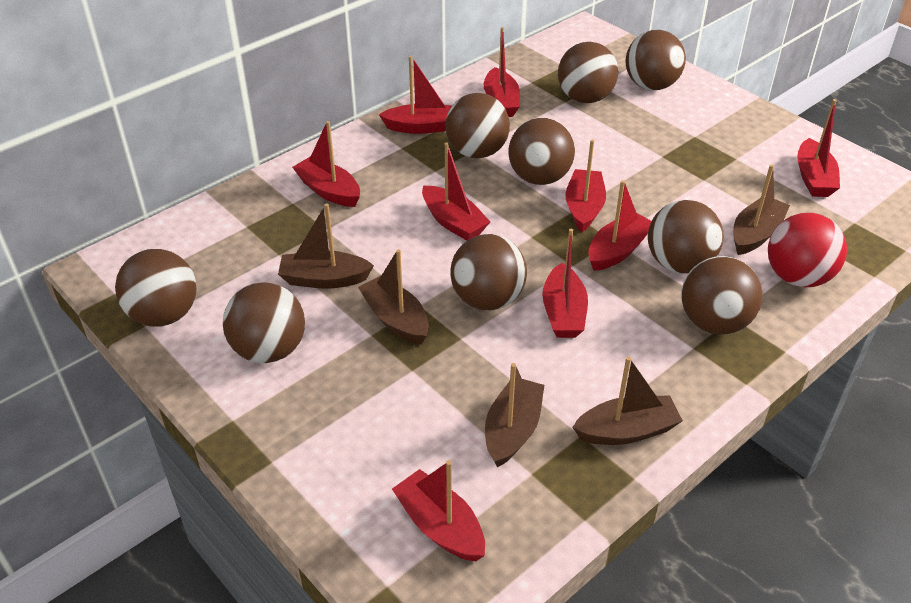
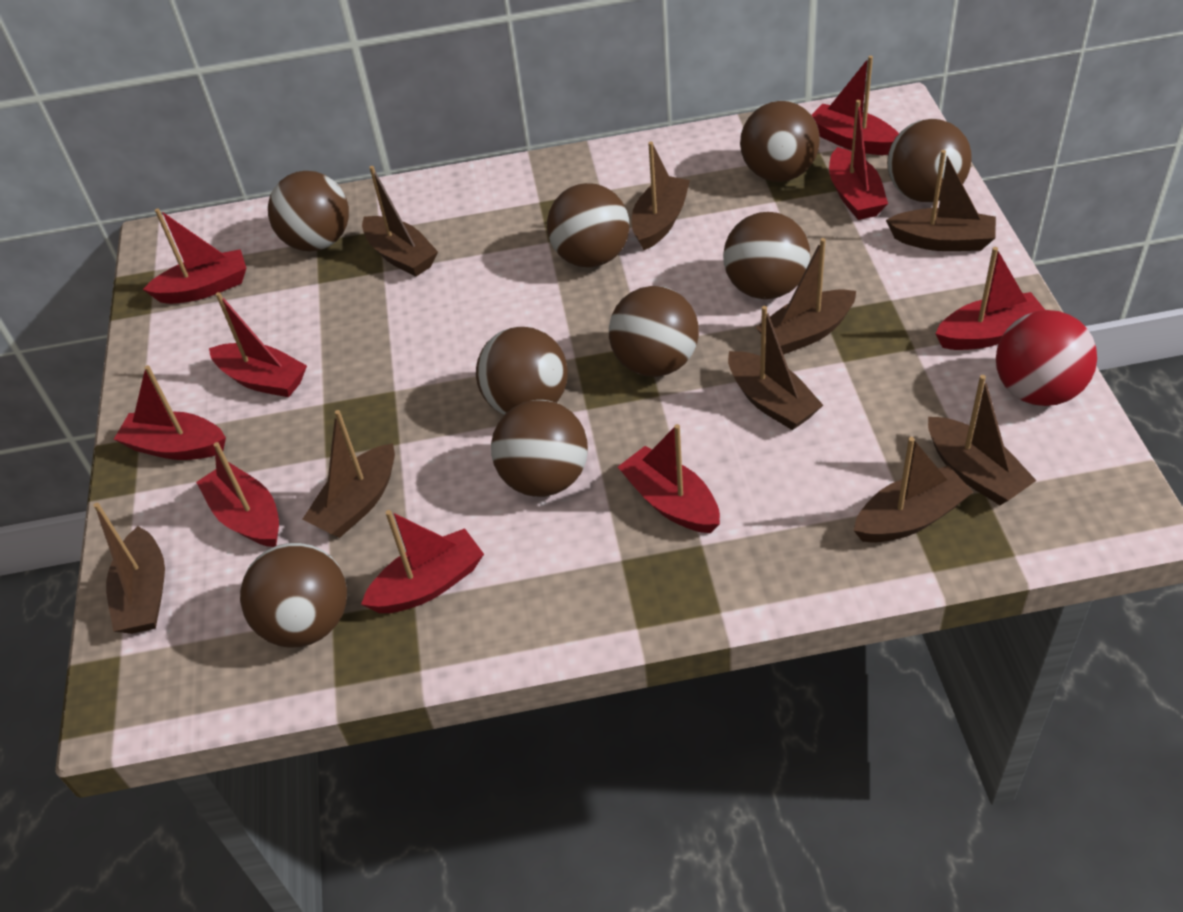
brown boat: 5 -> 9

